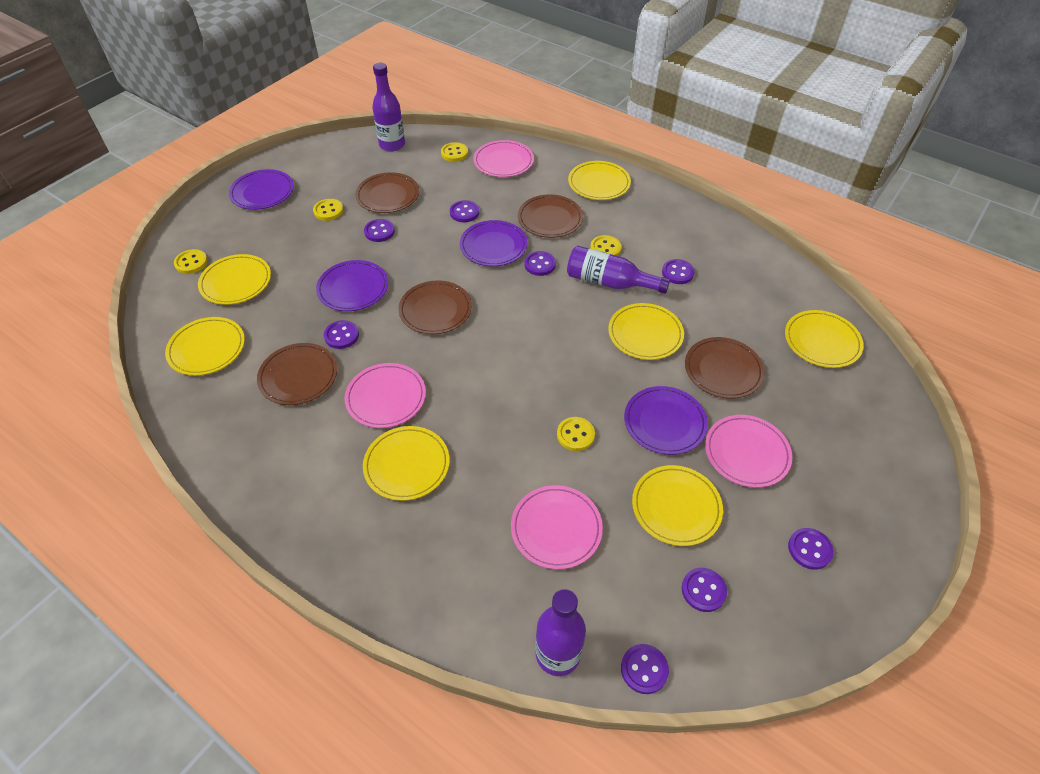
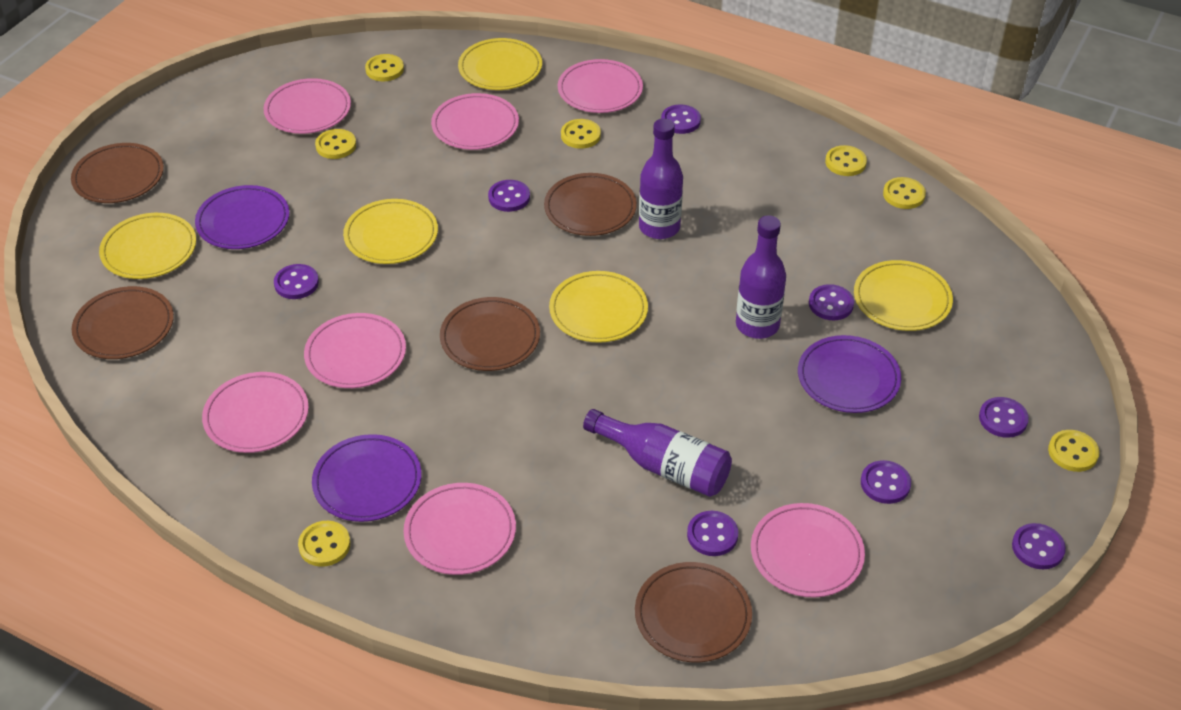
pink plate: 4 -> 7
purple plate: 4 -> 3
yellow button: 5 -> 7
yellow plate: 7 -> 5

